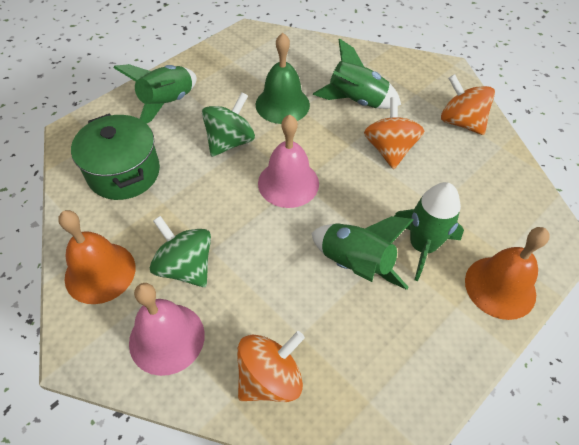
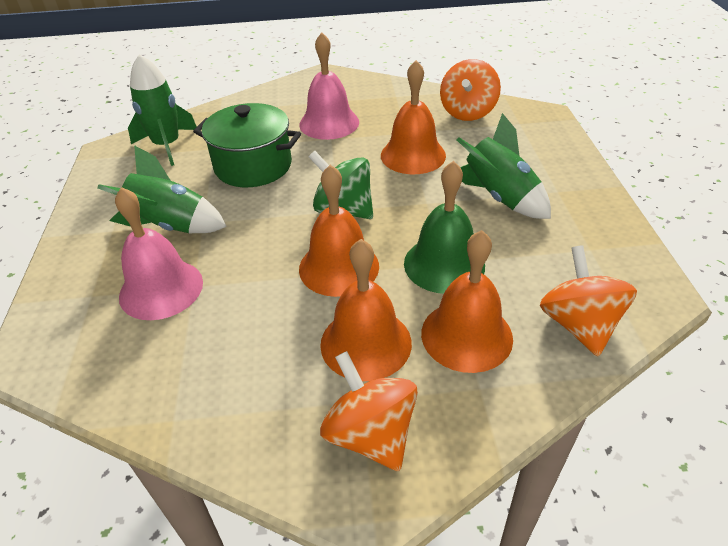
green rocket: 4 -> 3
green spinning top: 2 -> 1
orange bell: 2 -> 4

